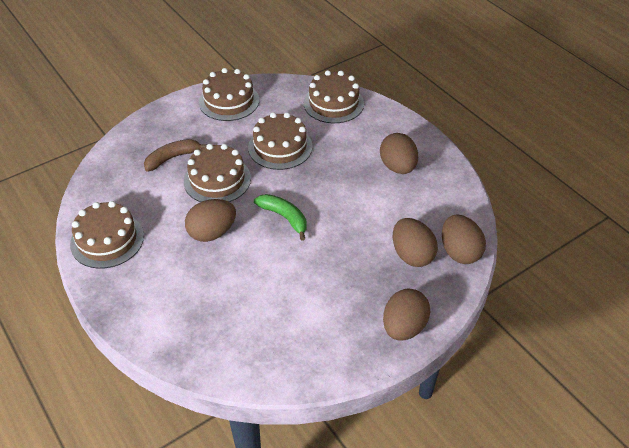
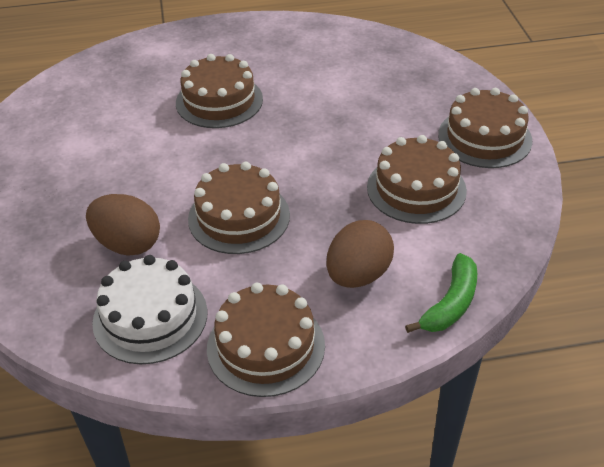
brown banana: 1 -> 0
brown egg: 5 -> 2
white cake: 0 -> 1

